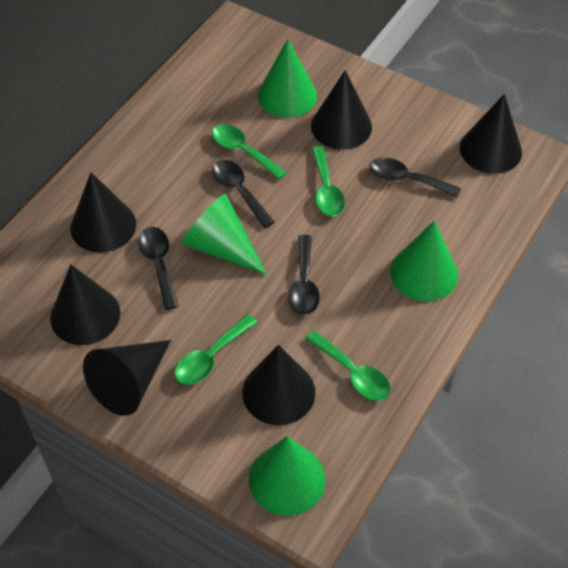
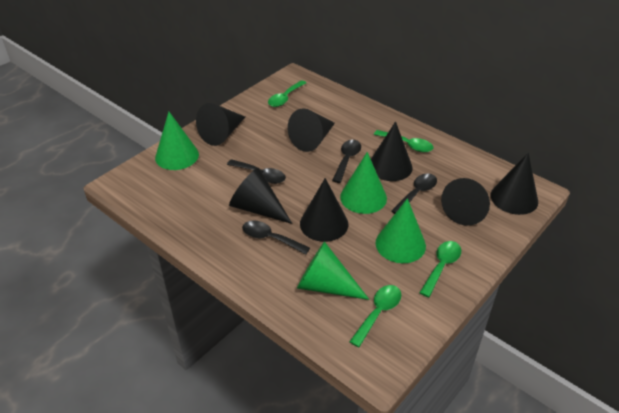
black cone: 6 -> 7

